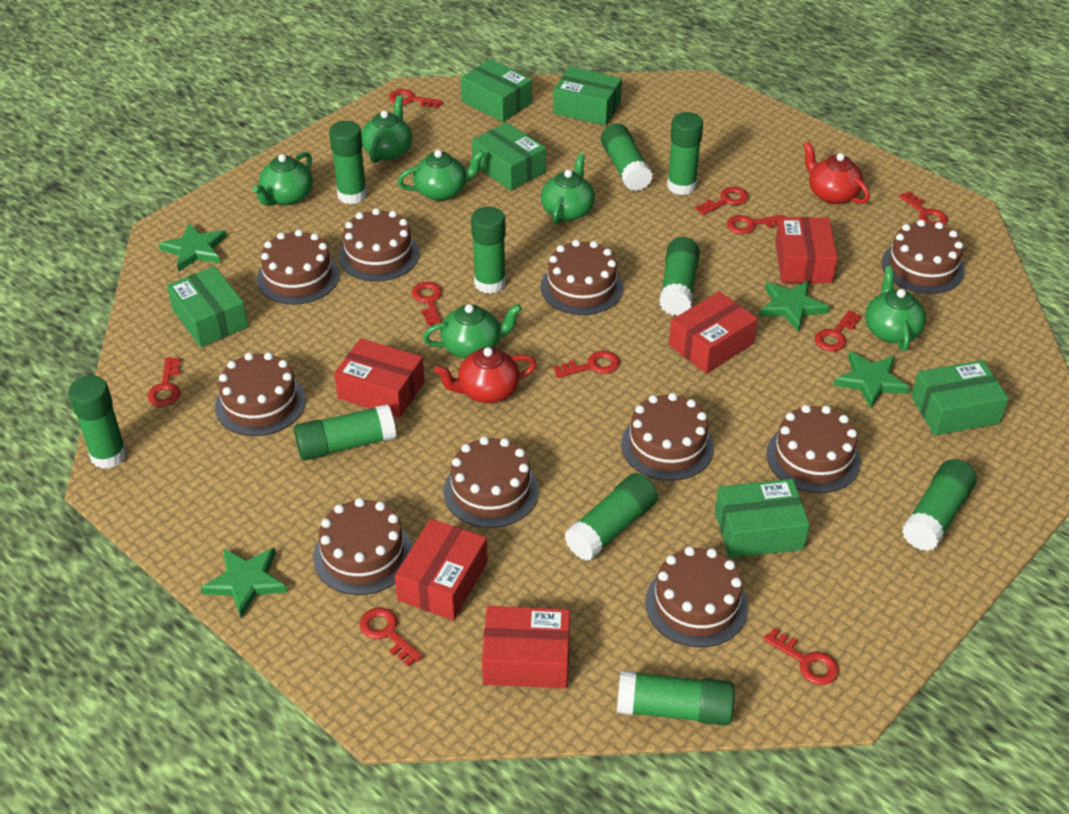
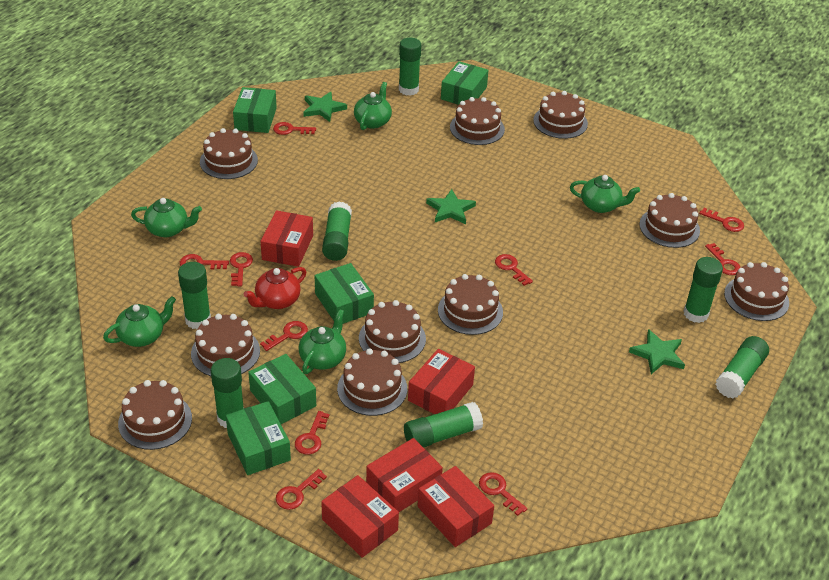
green box: 6 -> 5
green glue stick: 10 -> 7
green star: 4 -> 3
green teapot: 6 -> 5
red teapot: 2 -> 1

